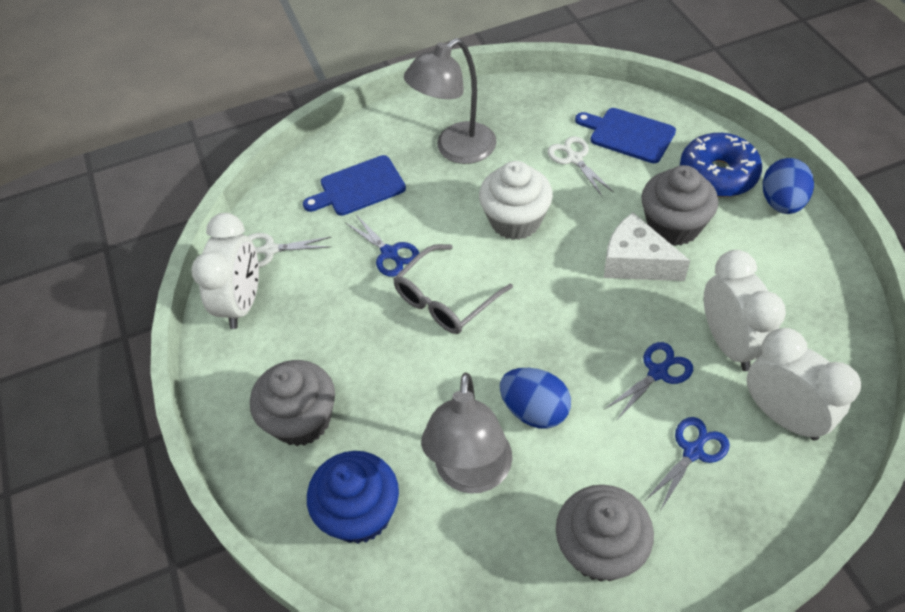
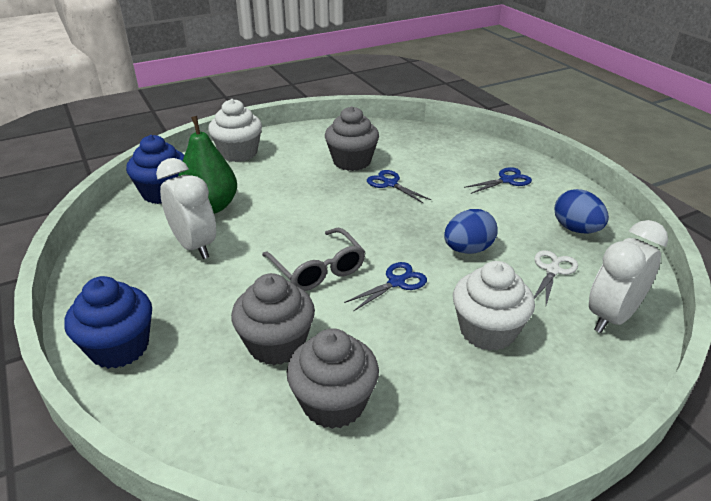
blue cupcake: 1 -> 2
blue cutting board: 2 -> 0
blue donut: 1 -> 0
green pear: 0 -> 1
grey lamp: 2 -> 0
white cheese: 1 -> 0
white clock: 3 -> 2
white cupcake: 1 -> 2
white scissors: 2 -> 1

